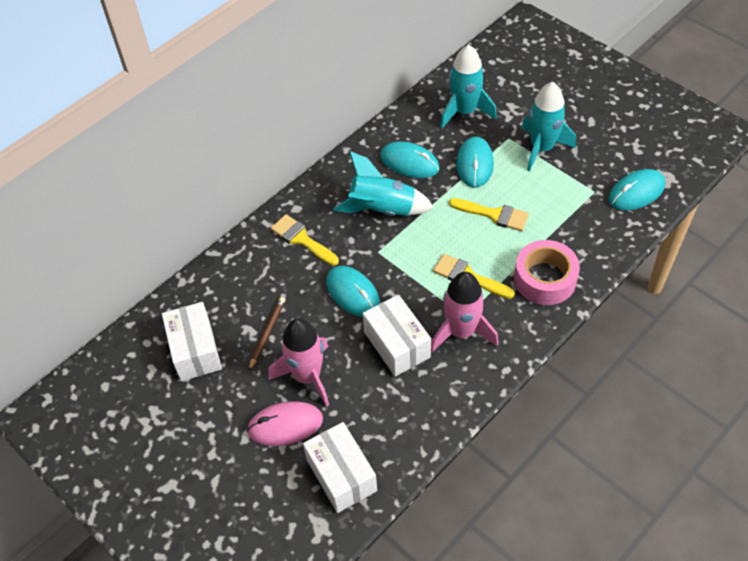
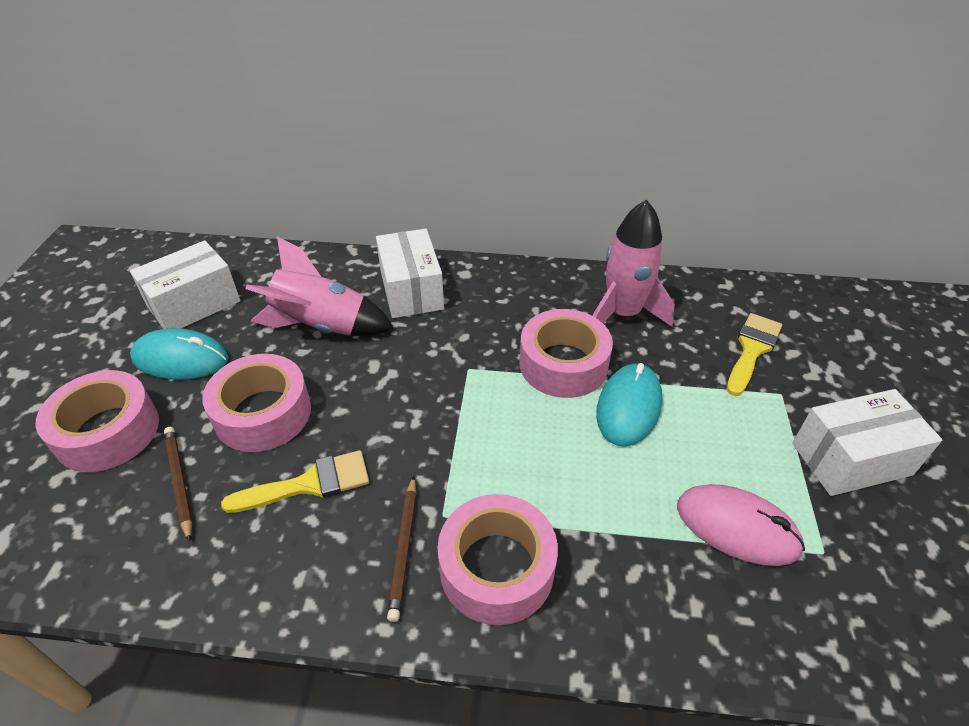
brown pencil: 1 -> 2
pink tape: 1 -> 4
turquoise mouse: 4 -> 2
turquoise rocket: 3 -> 0
yellow brush: 3 -> 2

